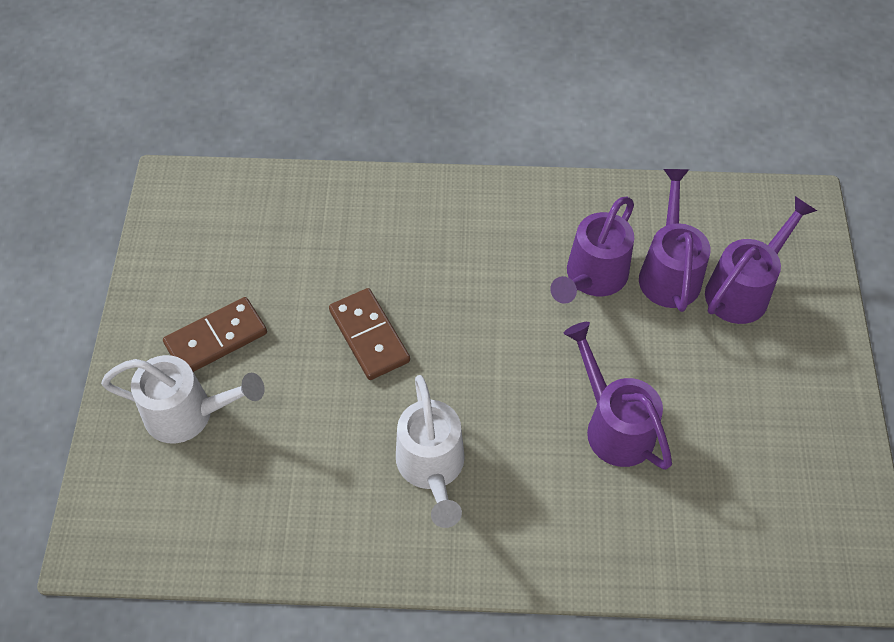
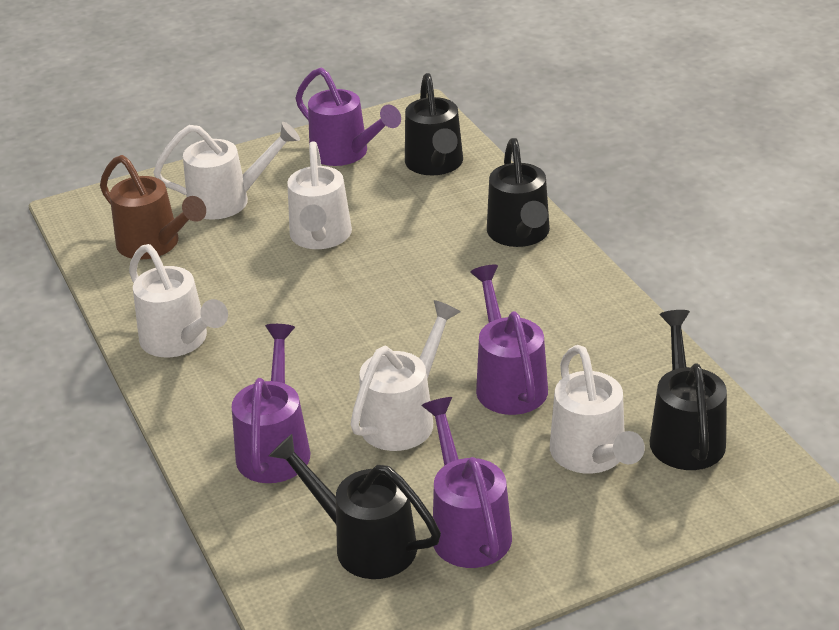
black watering can: 0 -> 4
brown domino: 2 -> 0
brown watering can: 0 -> 1
white watering can: 2 -> 5

